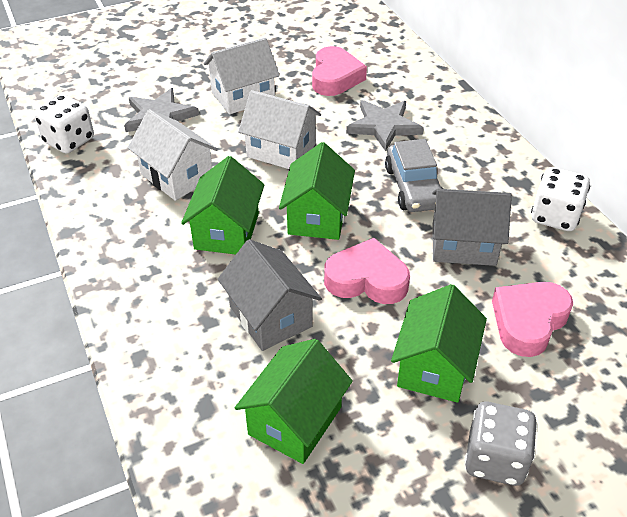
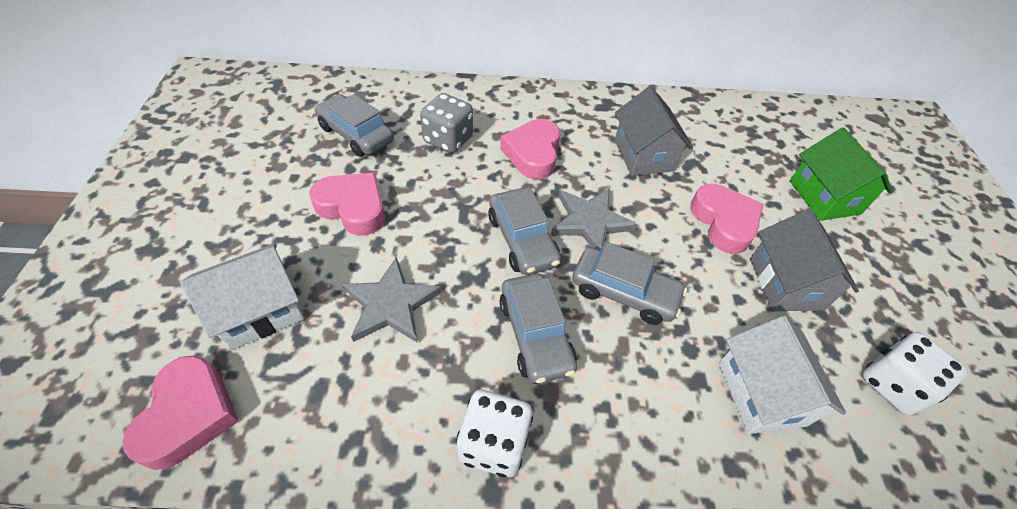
green house: 4 -> 1
grey car: 1 -> 4
pink heart: 3 -> 4
white house: 3 -> 2

